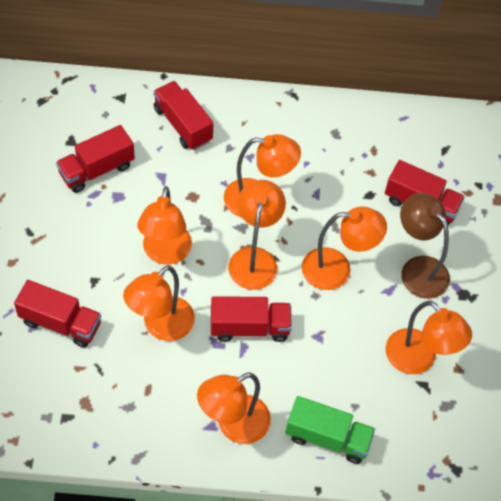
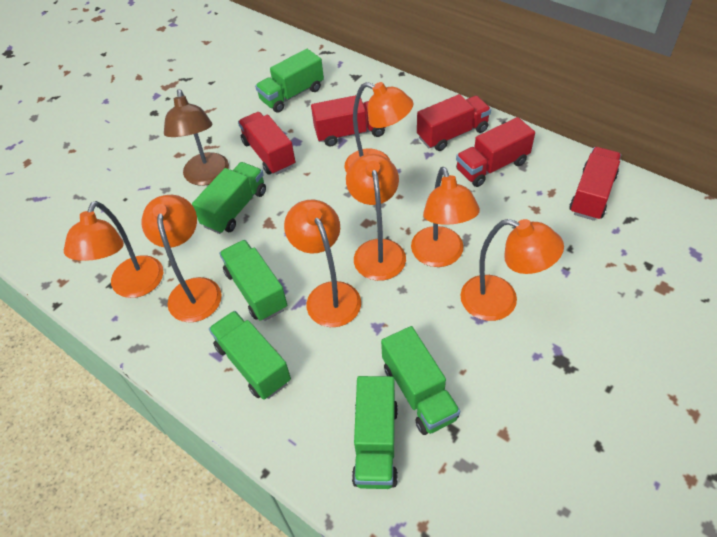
green truck: 1 -> 6

